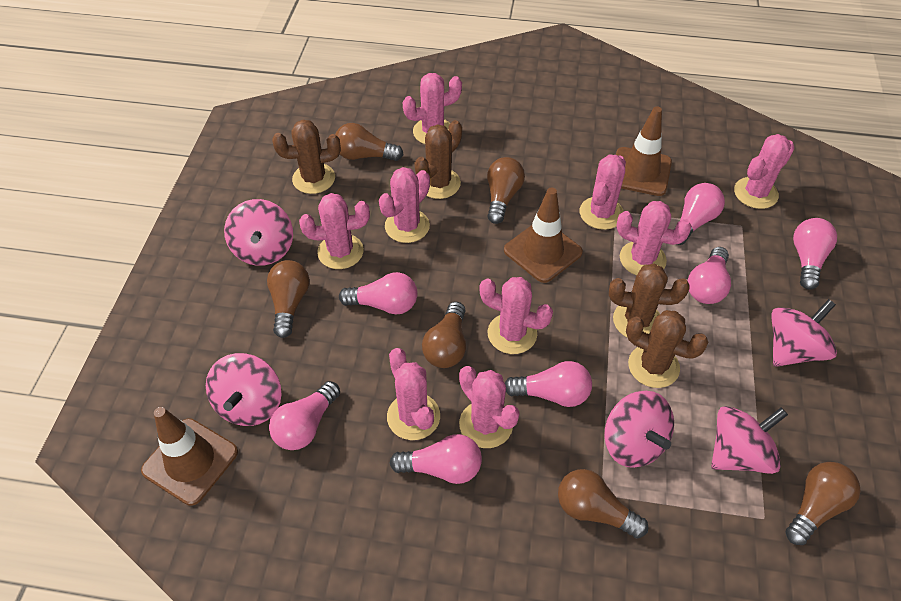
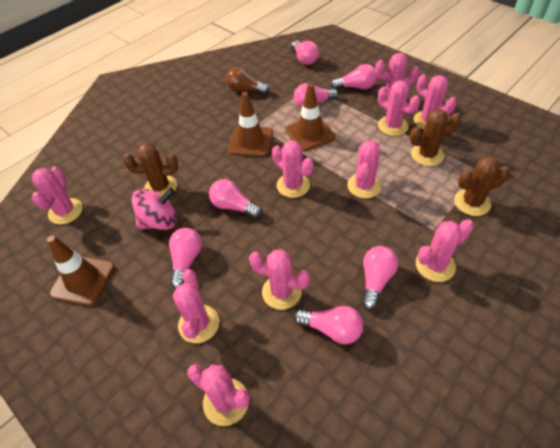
brown cactus: 4 -> 3
brown light bulb: 6 -> 1
pink cactus: 9 -> 10
pink spinning top: 5 -> 1

